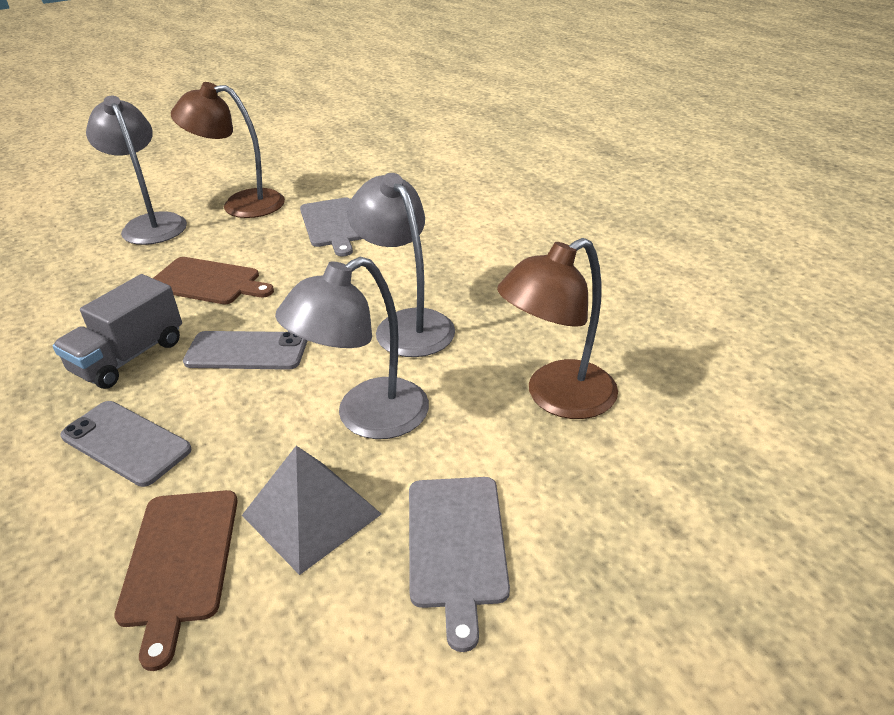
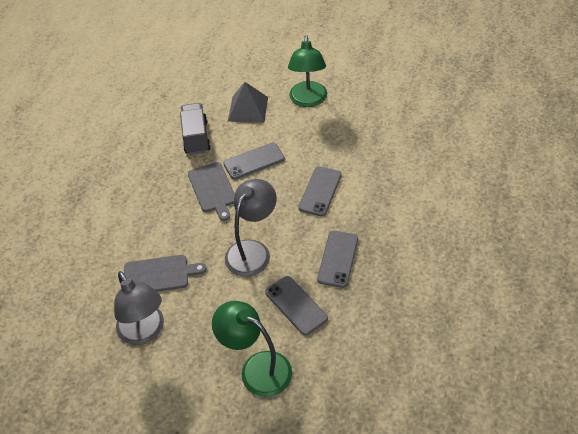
brown cutting board: 2 -> 0
brown lamp: 2 -> 0
green lamp: 0 -> 2
grey lamp: 3 -> 2
grey phone: 2 -> 4

